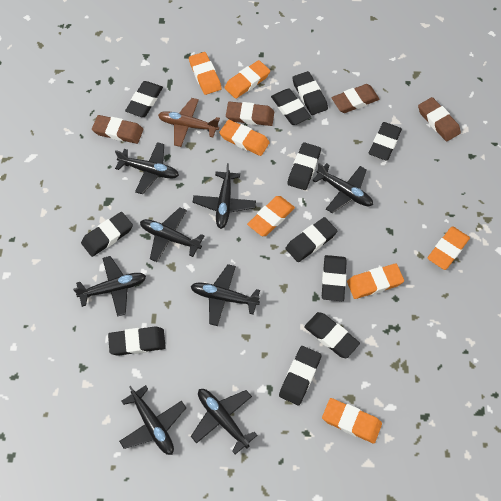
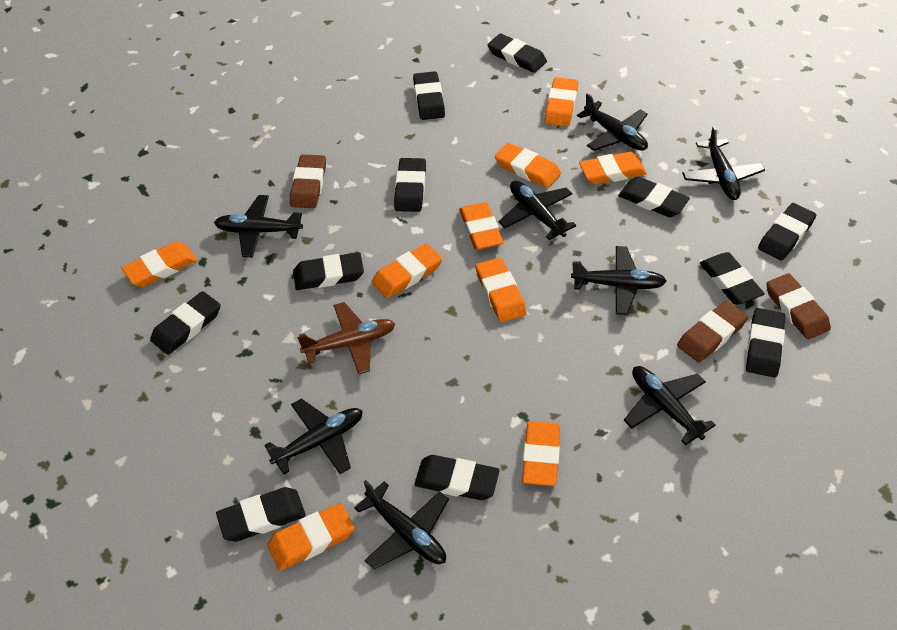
brown eraser: 4 -> 3
orange eraser: 7 -> 9

